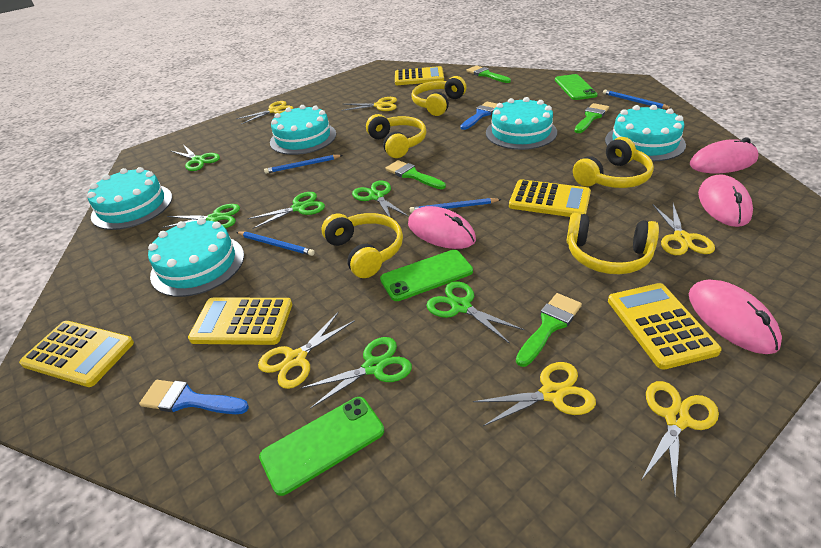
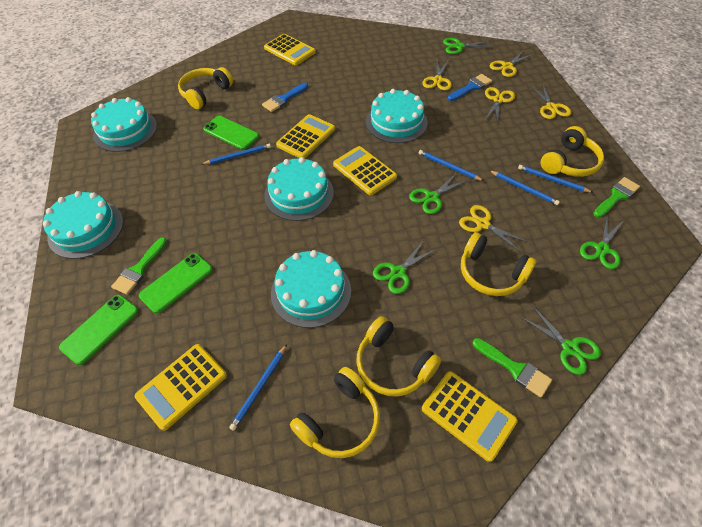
blue pencil: 4 -> 5
green brush: 4 -> 3
green scissors: 6 -> 5
pink mouse: 4 -> 0
yellow scissors: 6 -> 5

